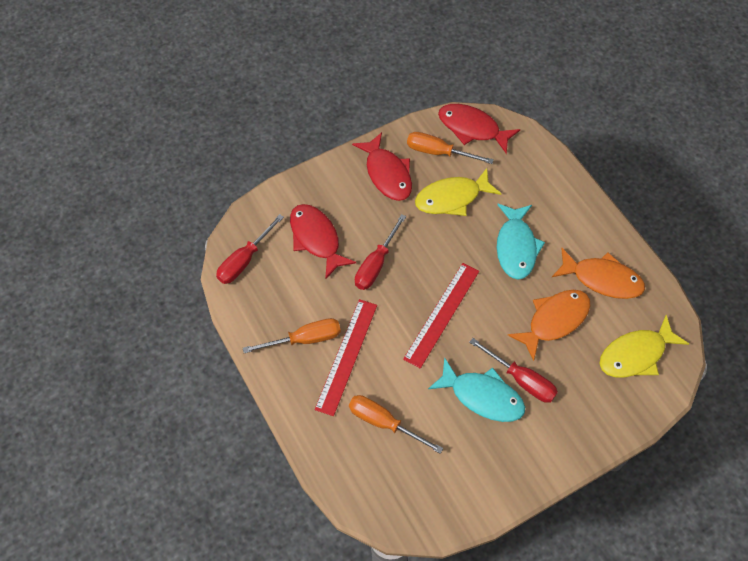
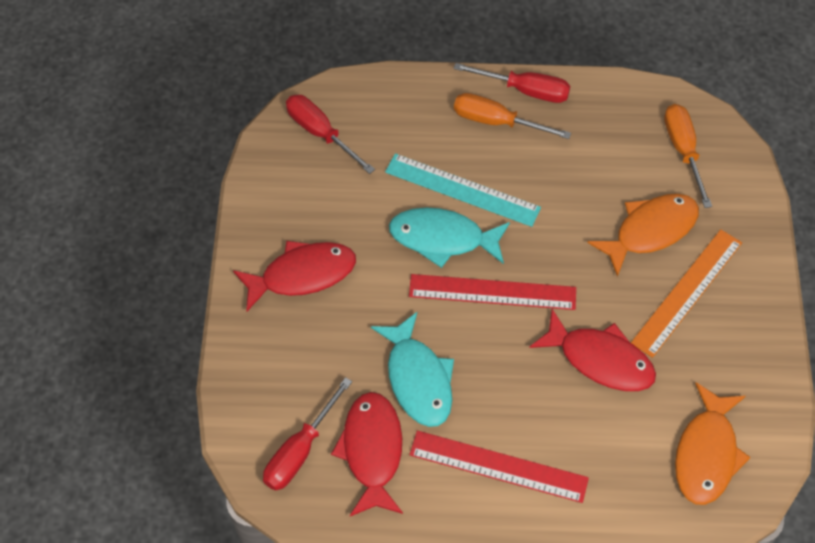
orange ruler: 0 -> 1
orange screwdriver: 3 -> 2
turquoise ruler: 0 -> 1
yellow fish: 2 -> 0

